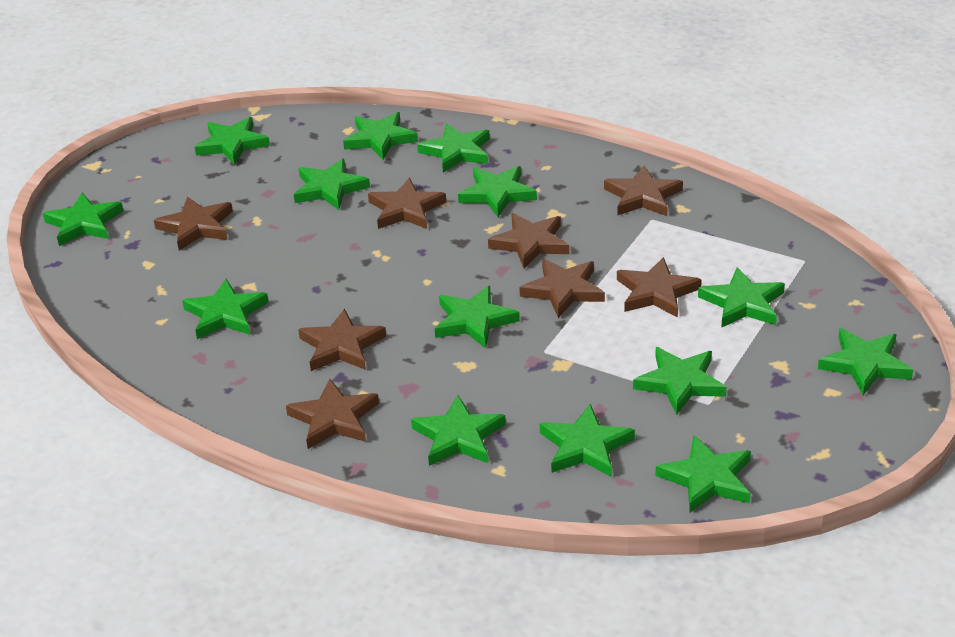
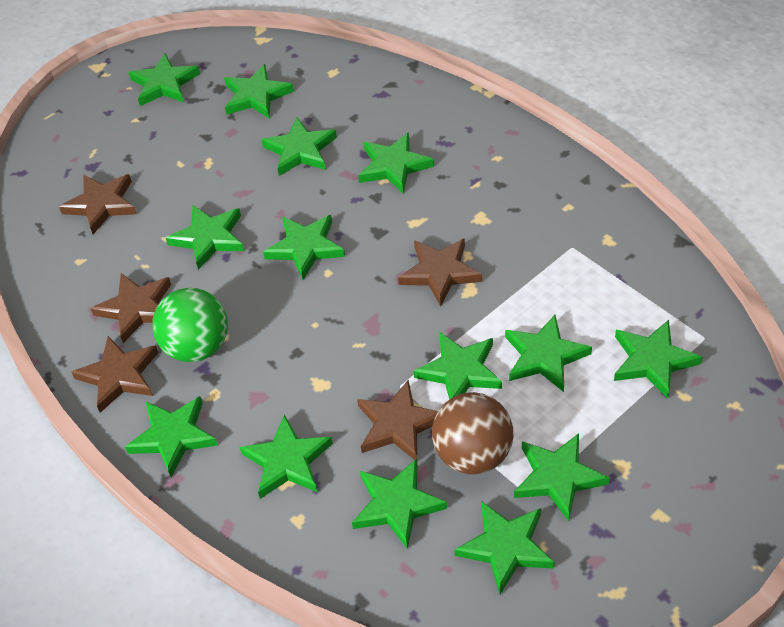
brown ball: 0 -> 1
brown star: 8 -> 5
green ball: 0 -> 1

